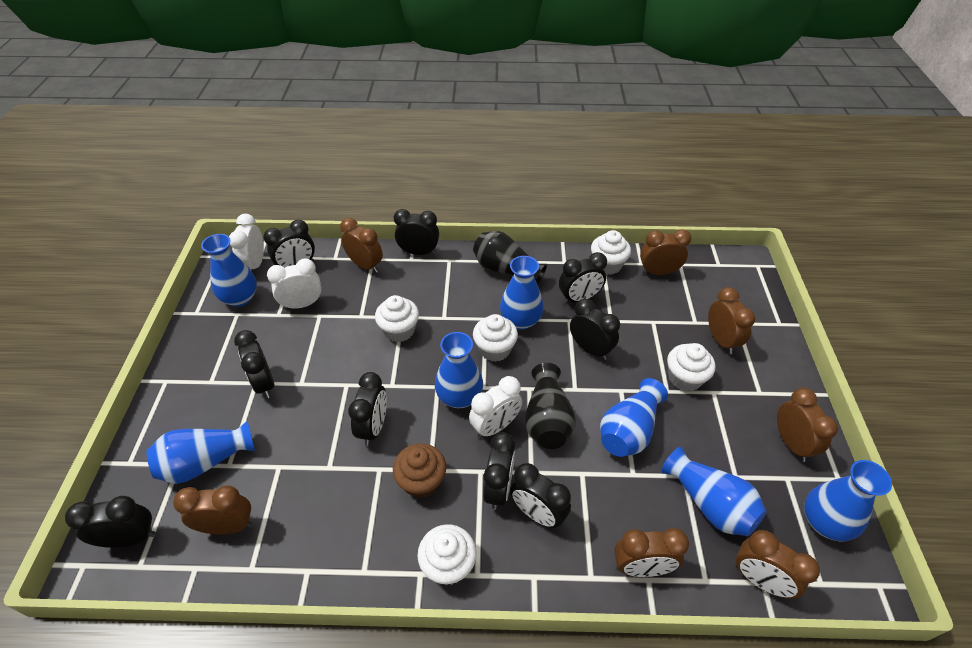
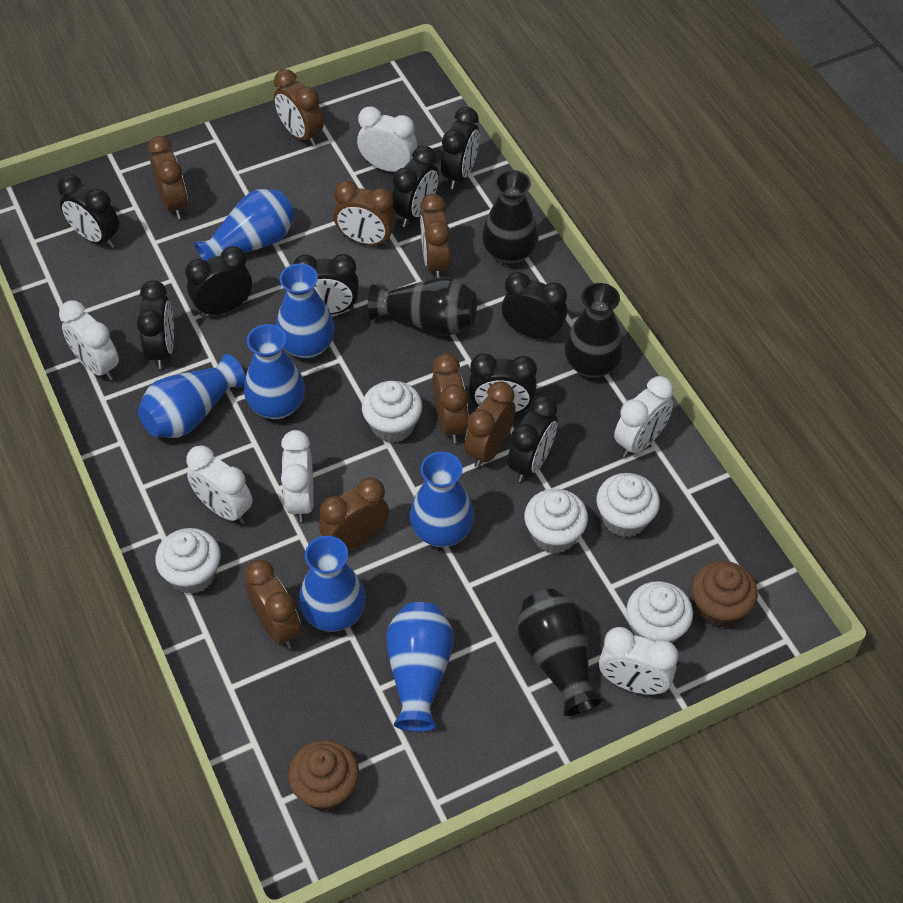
black vase: 2 -> 4
brown clock: 7 -> 8
brown cupcake: 1 -> 2
white clock: 3 -> 6

